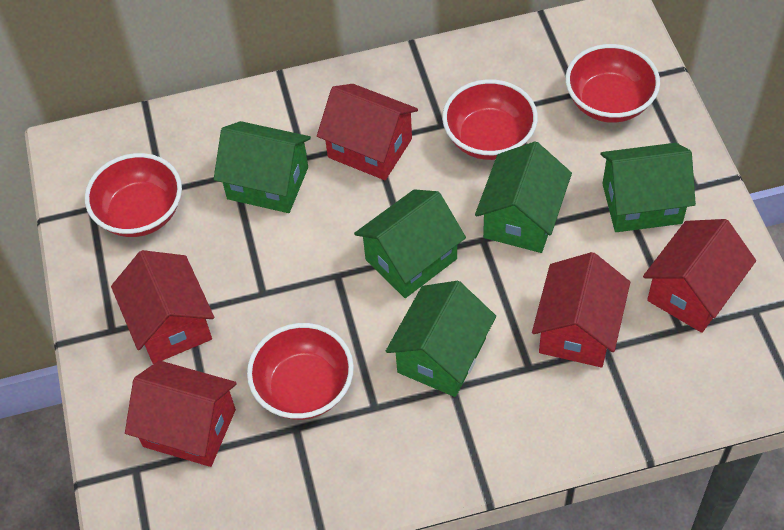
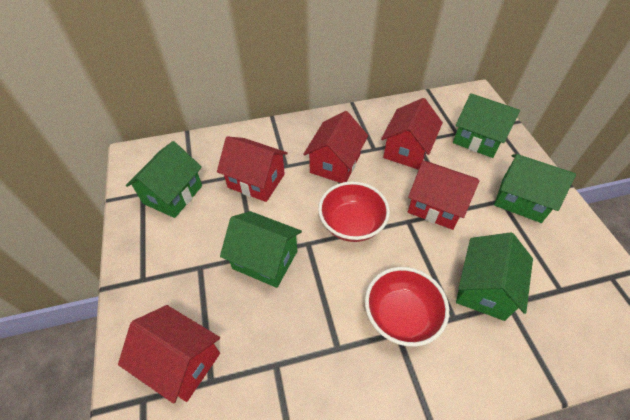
red bowl: 4 -> 2

